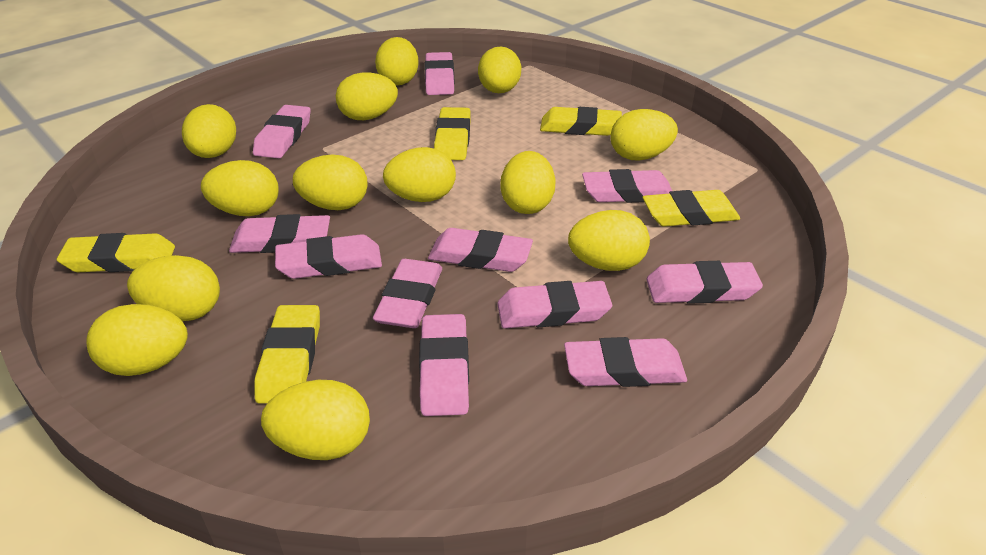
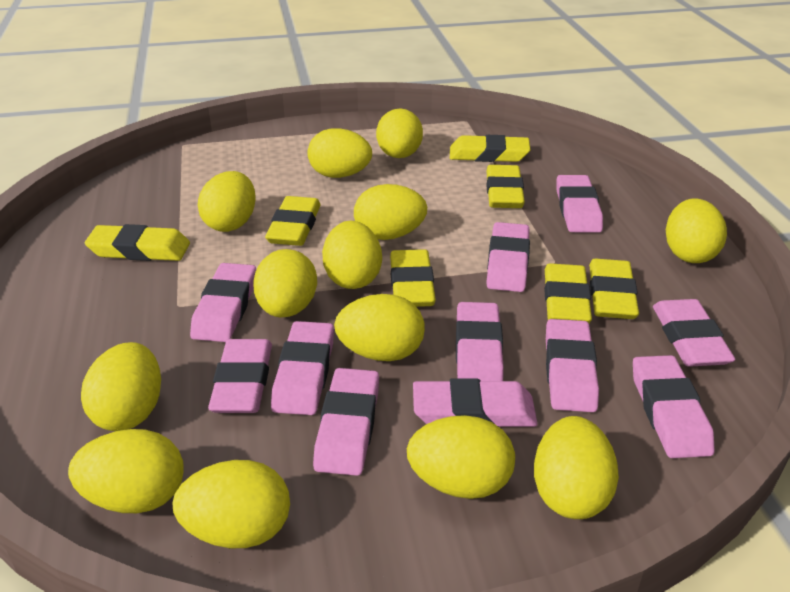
yellow eraser: 5 -> 7

